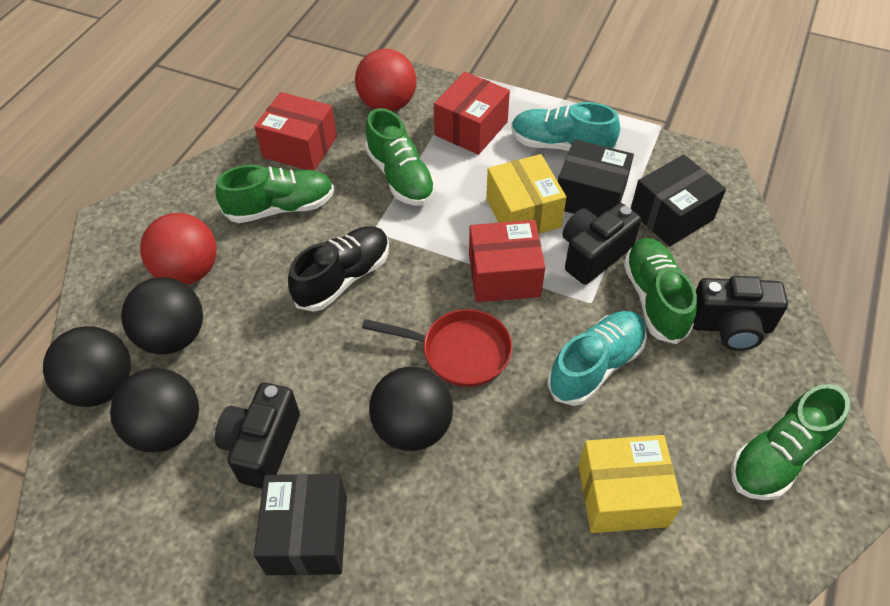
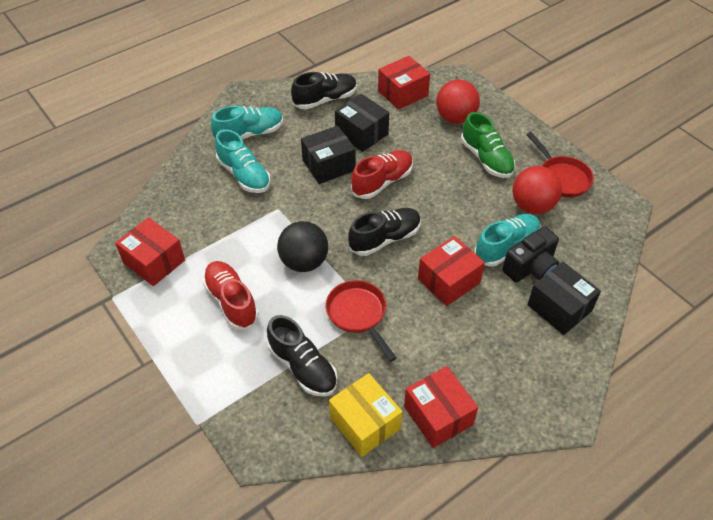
black ball: 4 -> 1
black camera: 3 -> 1
black shoe: 1 -> 3
green shoe: 4 -> 1
red box: 3 -> 4
red pan: 1 -> 2
red shoe: 0 -> 2
turquoise shoe: 2 -> 3
yellow box: 2 -> 1

